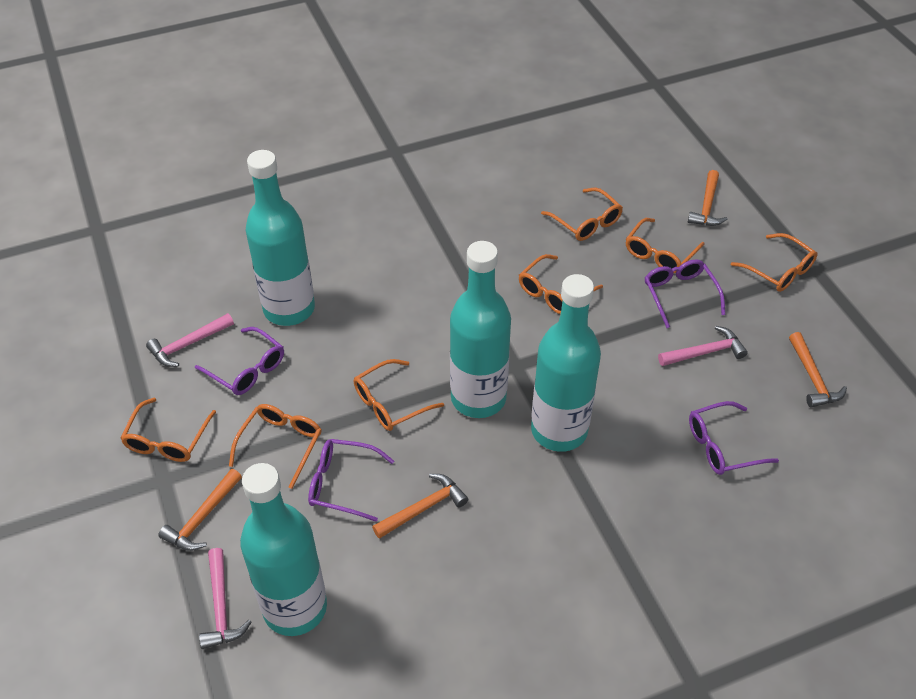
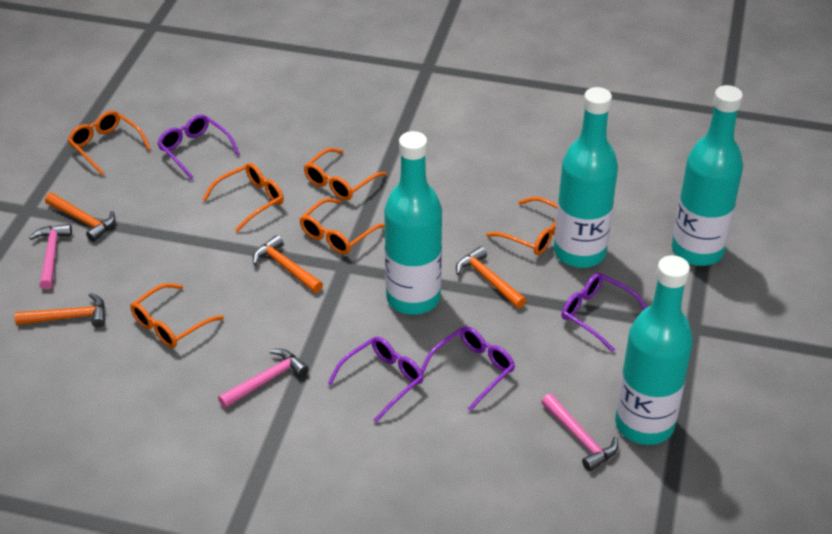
orange glasses: 7 -> 6

